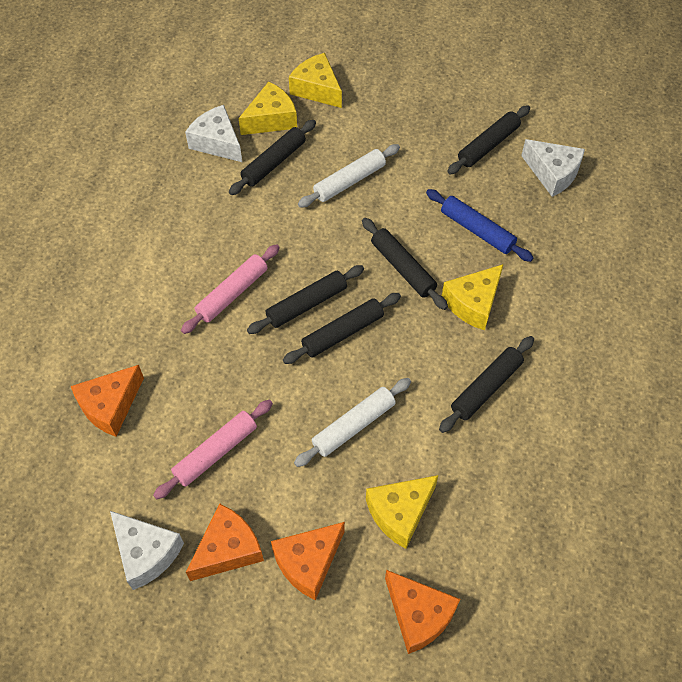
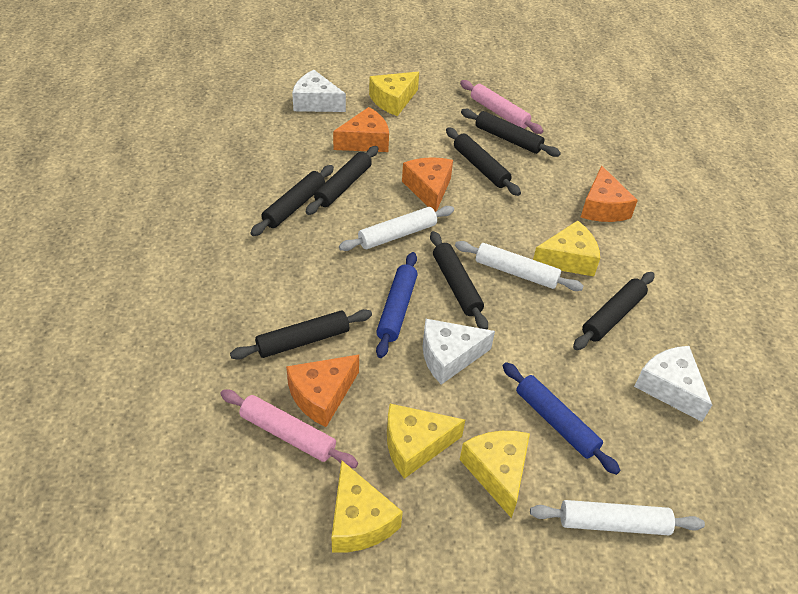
black rolling pin: 6 -> 7
blue rolling pin: 1 -> 2
white rolling pin: 2 -> 3
yellow cheese: 4 -> 5

